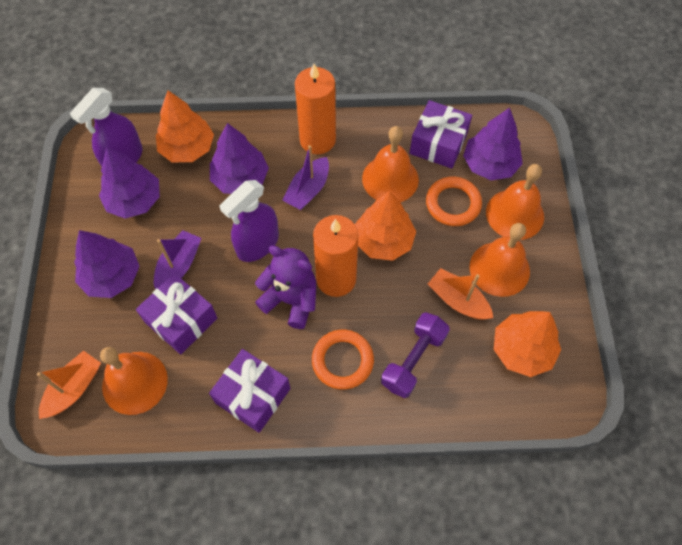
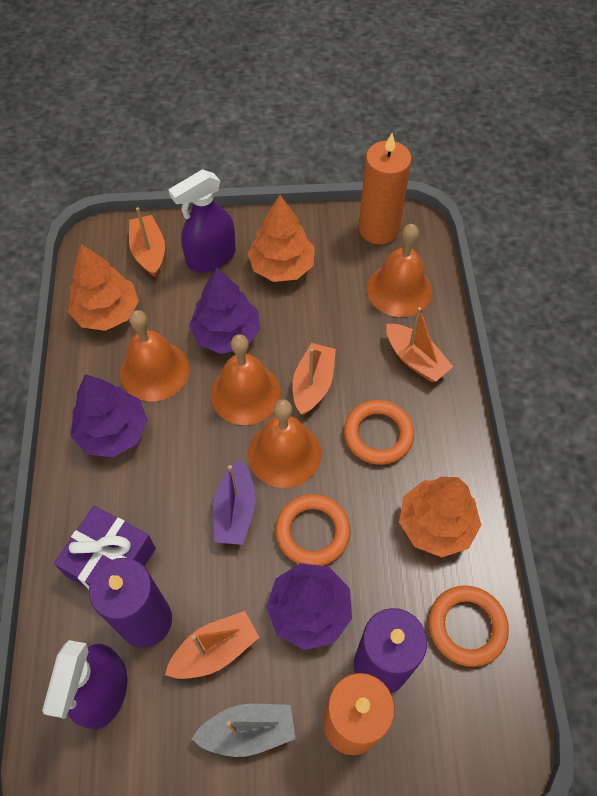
grey boat: 0 -> 1
orange boat: 2 -> 4
orange ring: 2 -> 3
purple boat: 2 -> 1
purple candle: 0 -> 2
purple dumbbell: 1 -> 0
purple gift: 3 -> 1
purple teddy bear: 1 -> 0
purple tree: 4 -> 3

